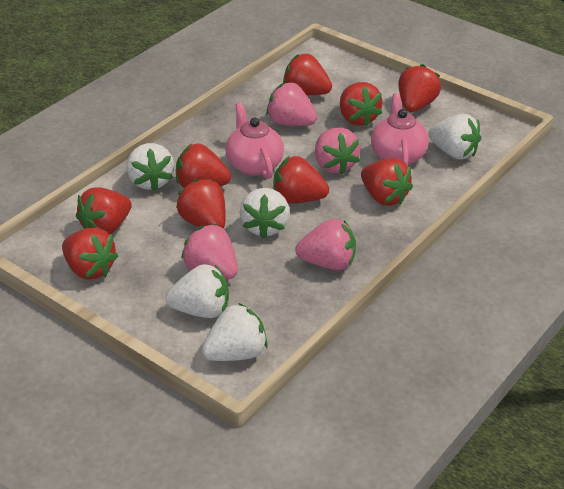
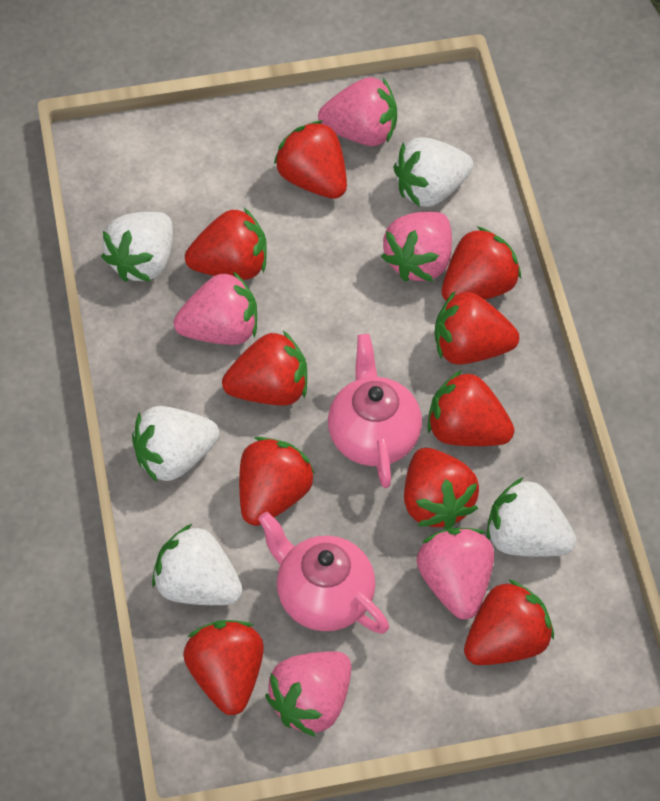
pink strawberry: 4 -> 5
red strawberry: 9 -> 10

